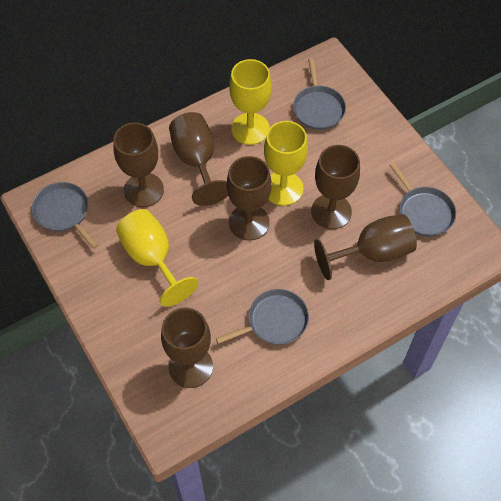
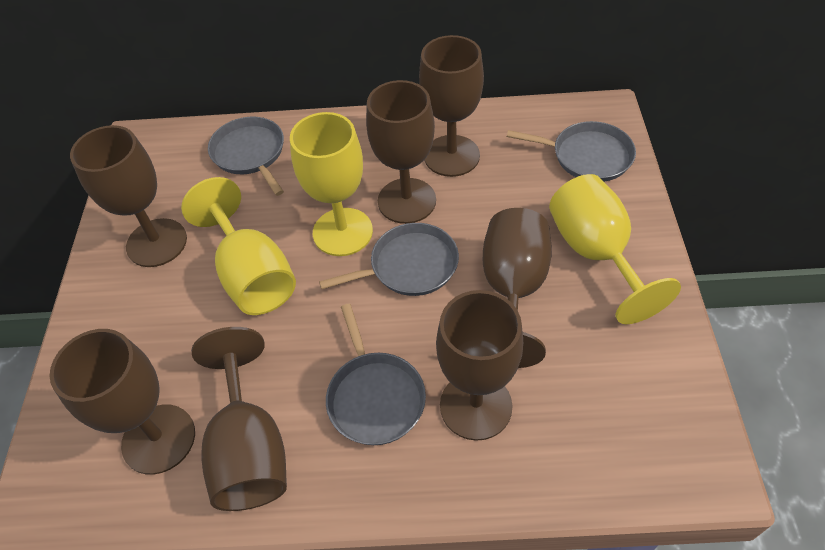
brown goblet: 6 -> 7

